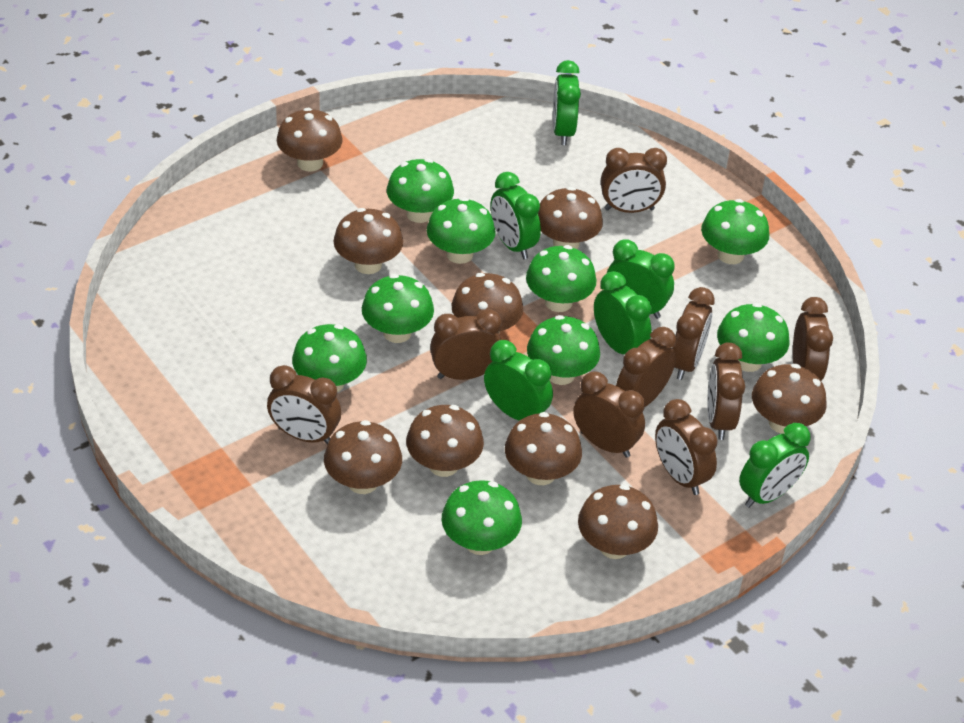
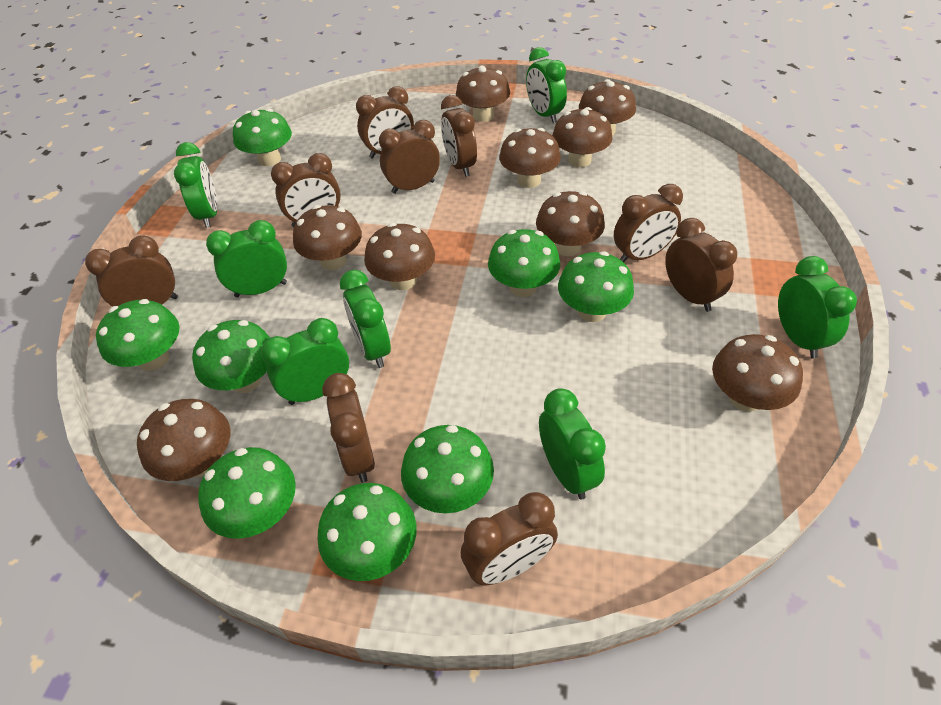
green clock: 6 -> 7
green mushroom: 9 -> 8

